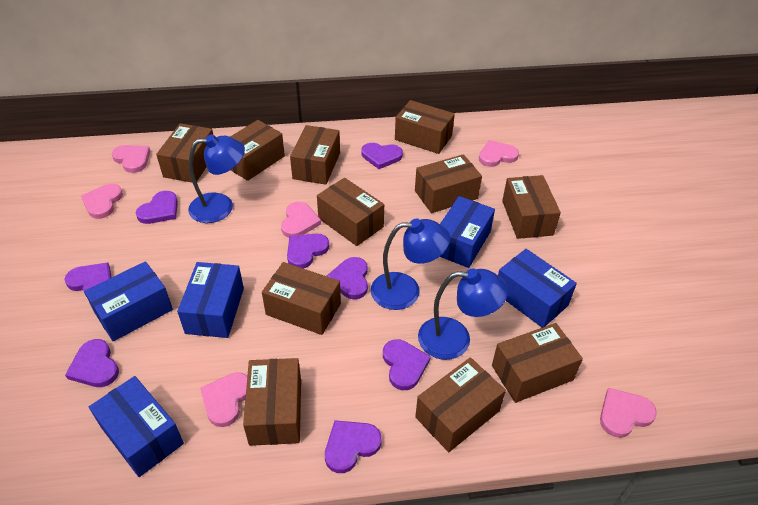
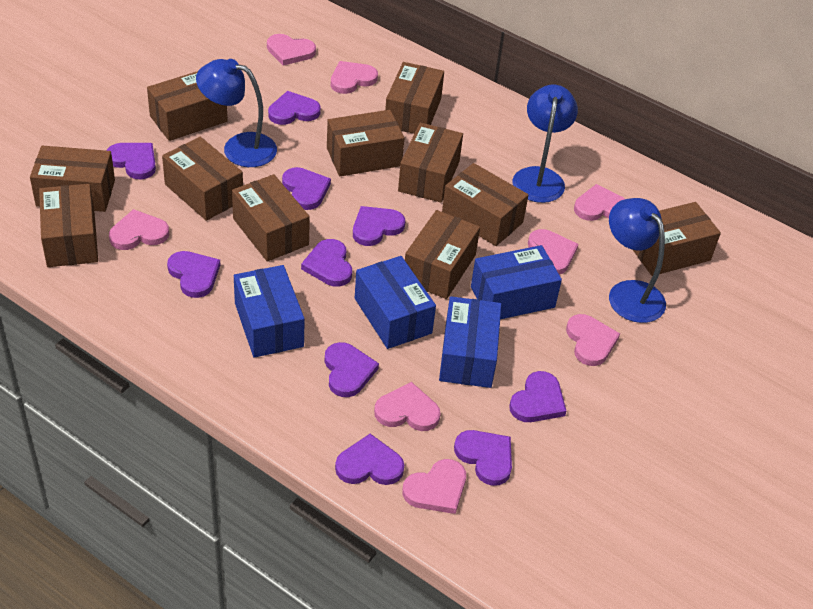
blue box: 5 -> 4
pink heart: 6 -> 8
purple heart: 8 -> 10

